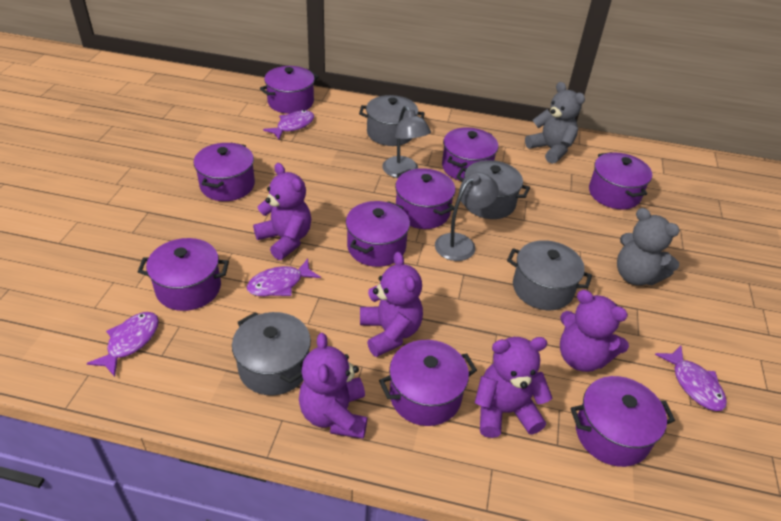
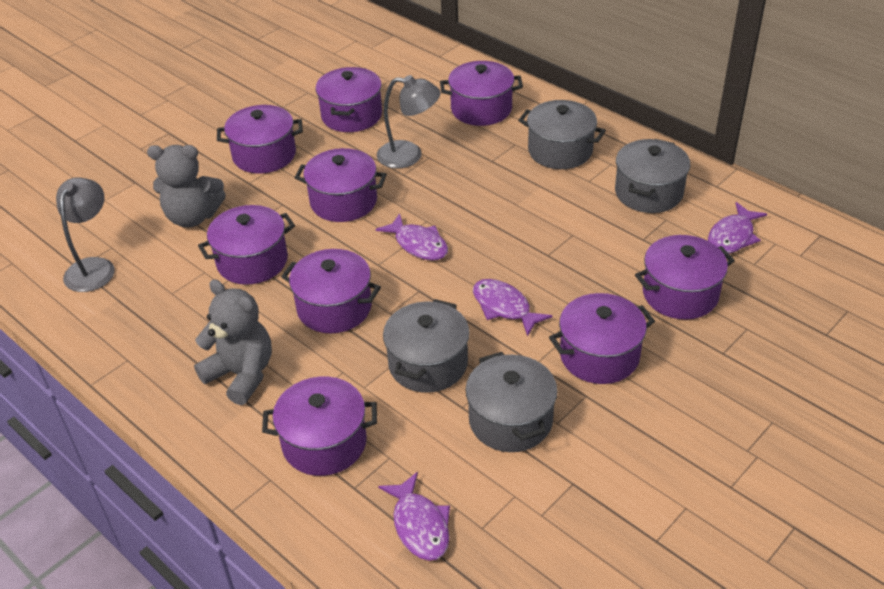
purple teddy bear: 5 -> 0

